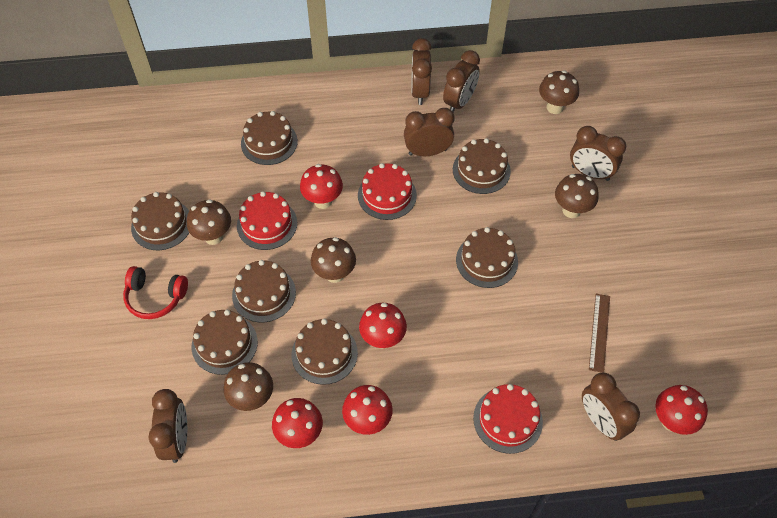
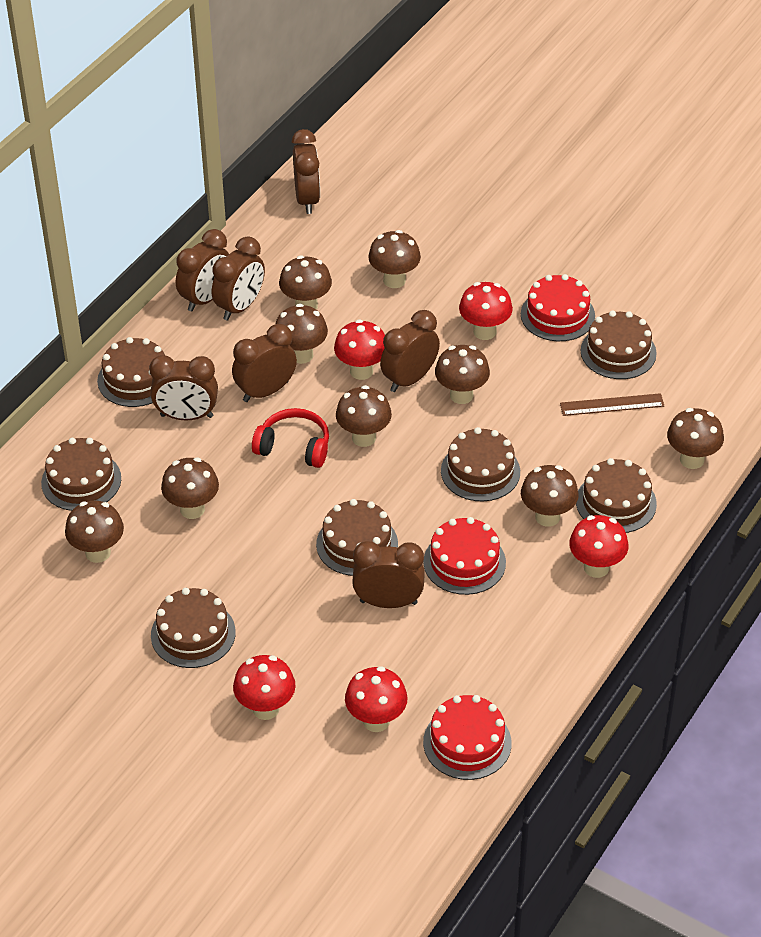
brown clock: 6 -> 7
brown mushroom: 5 -> 9

